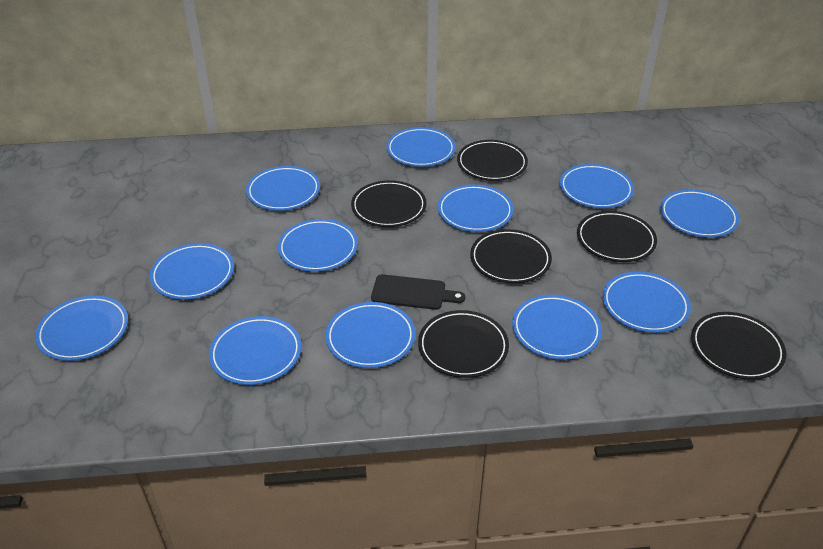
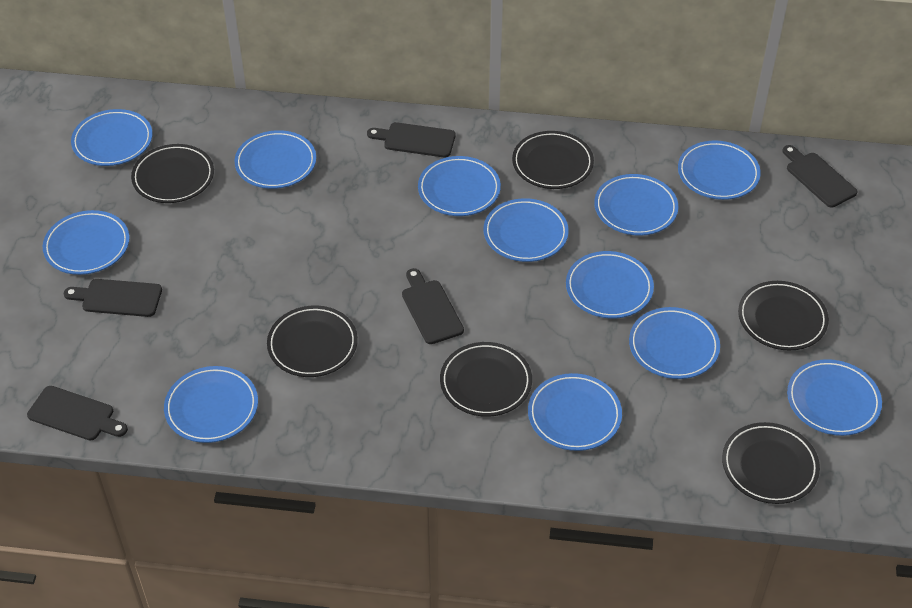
black cutting board: 1 -> 5

